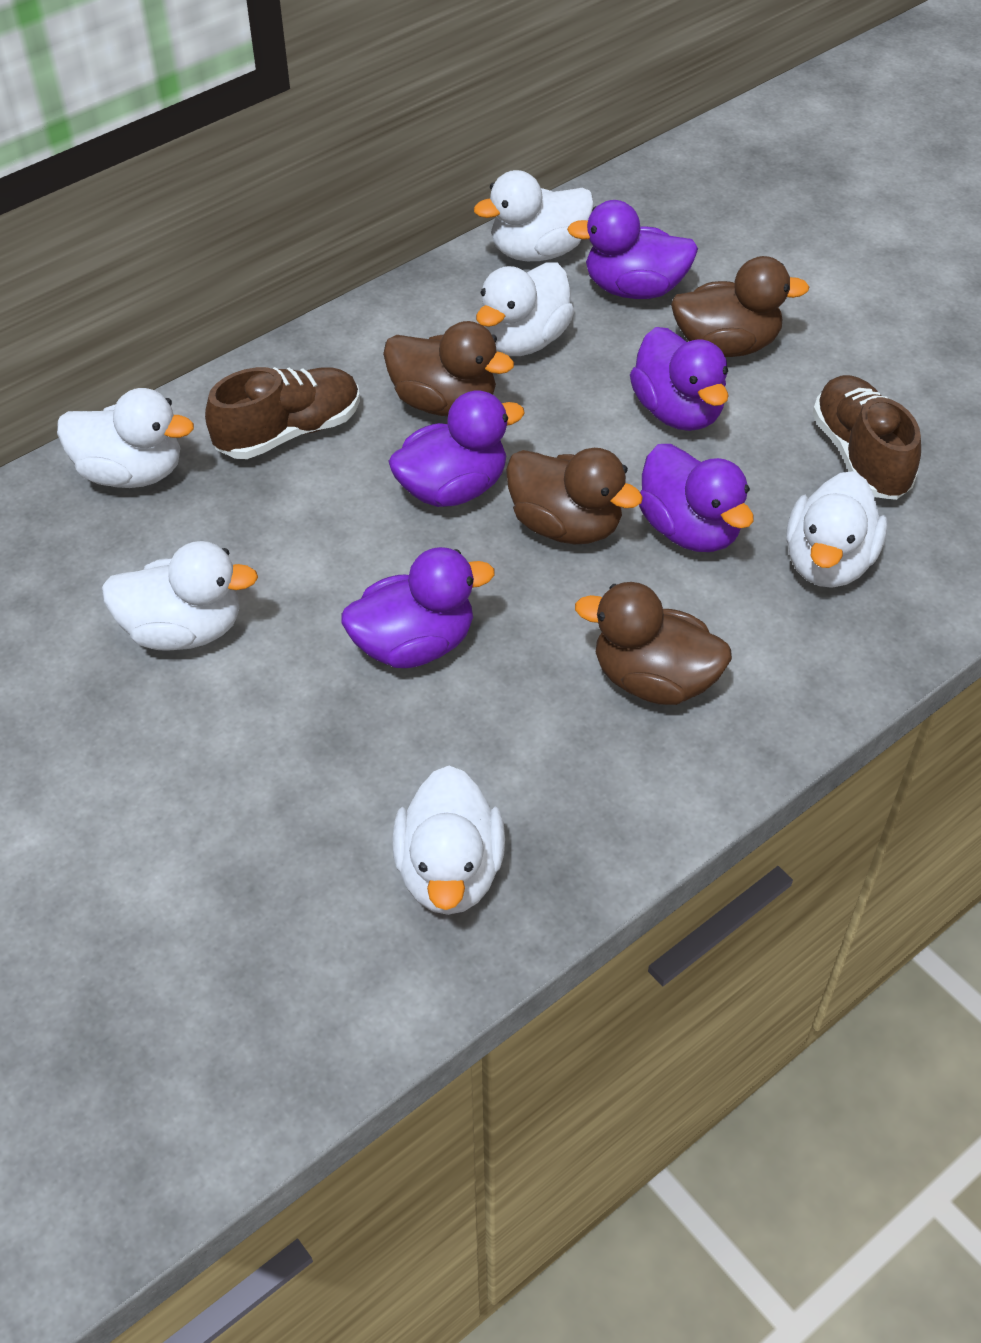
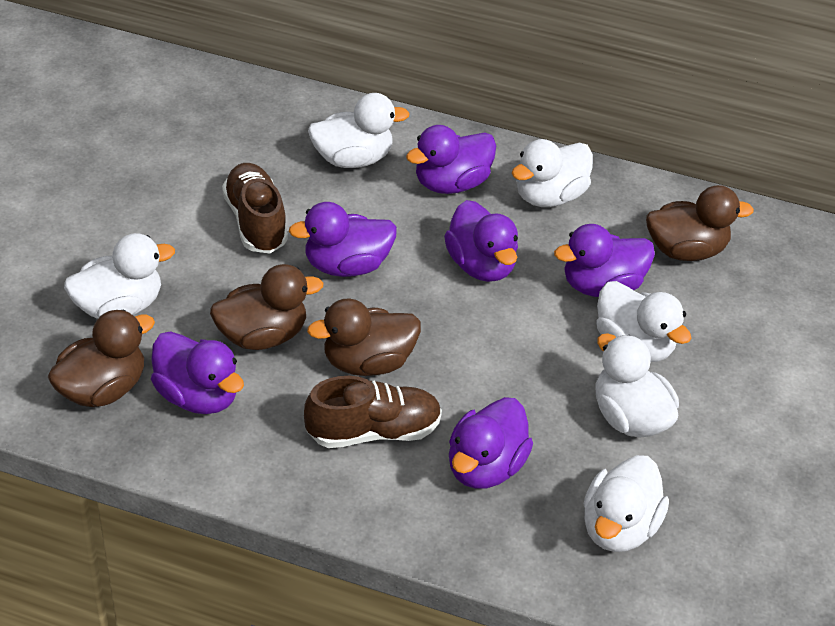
purple duck: 5 -> 6

